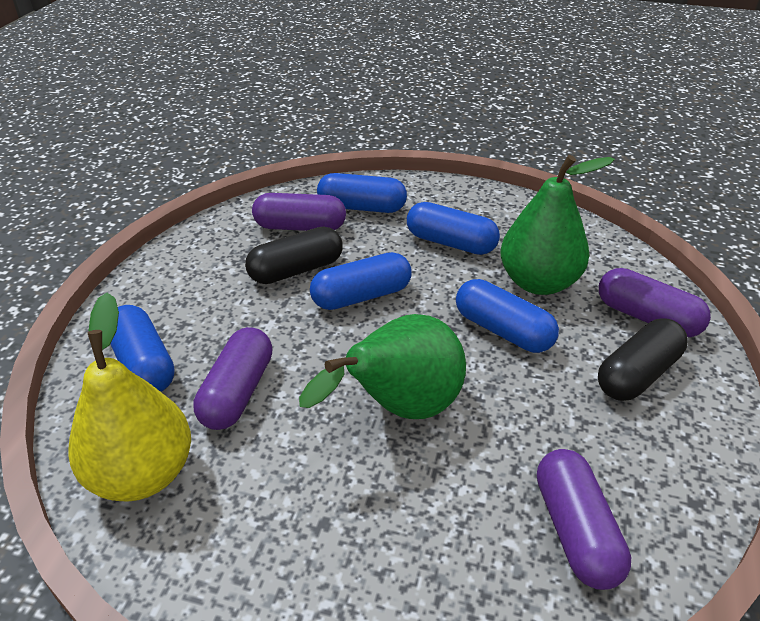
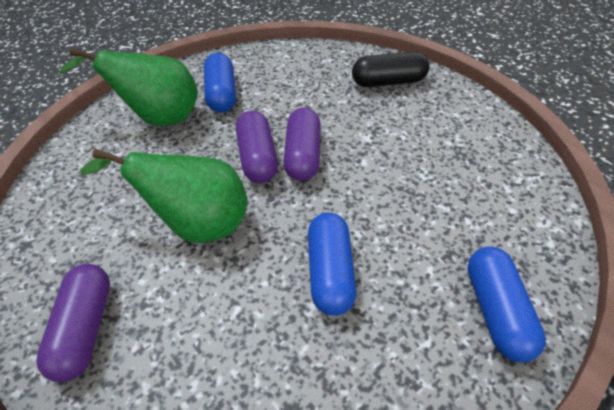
black capsule: 2 -> 1
blue capsule: 5 -> 3
purple capsule: 4 -> 3
yellow pear: 1 -> 0

